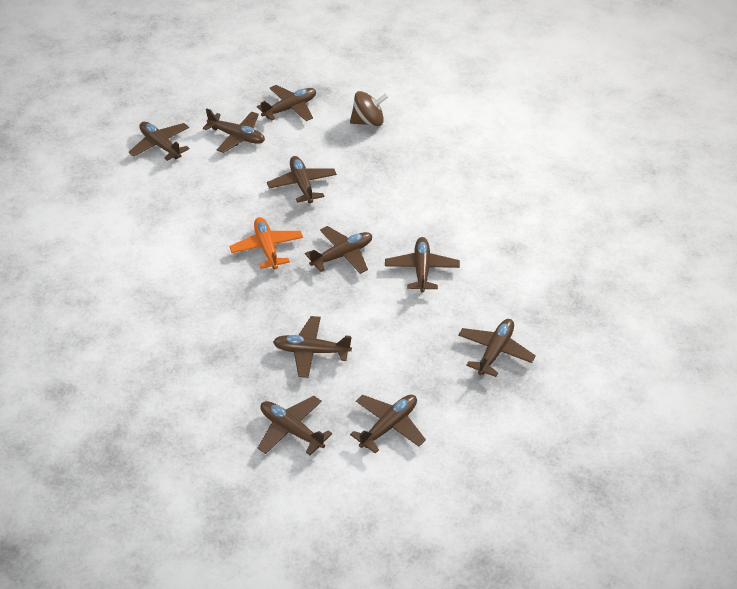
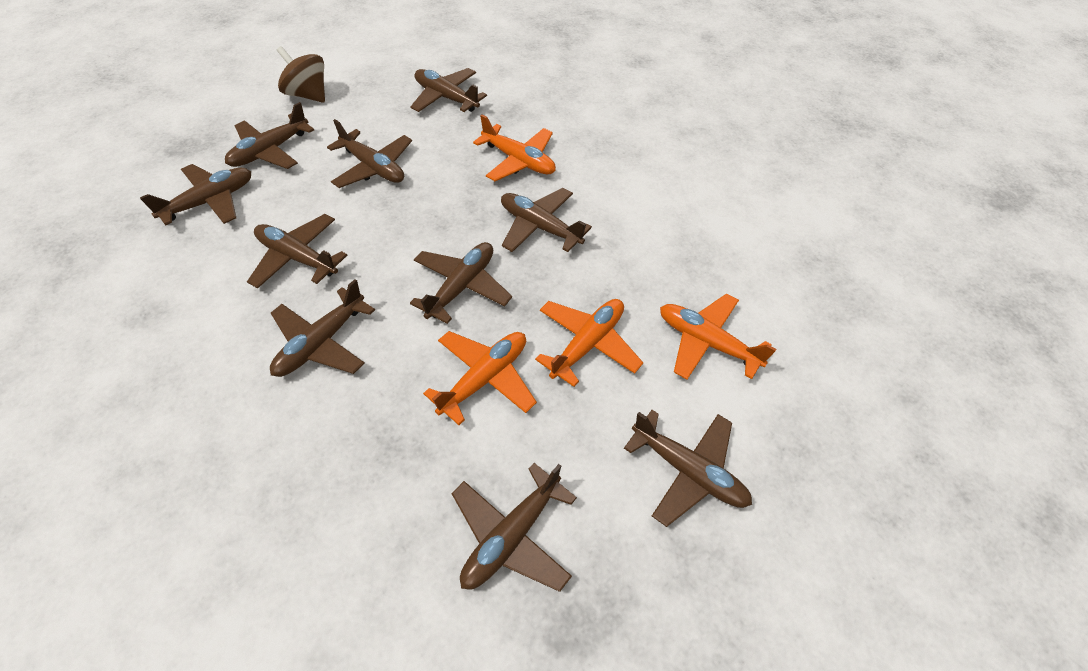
orange plane: 1 -> 4

